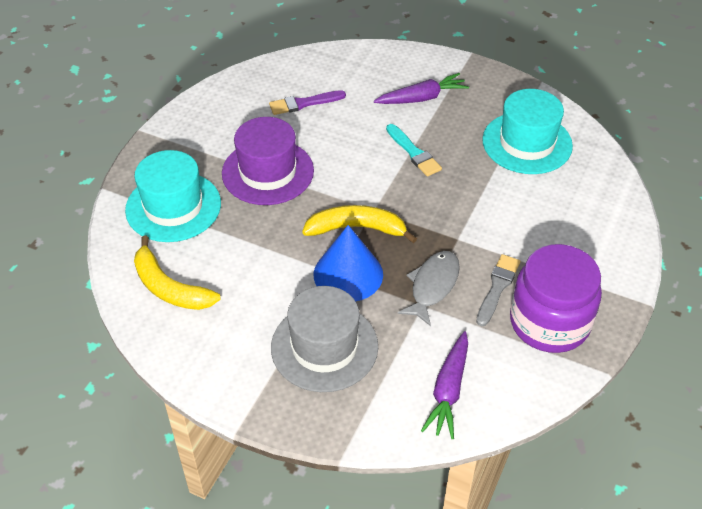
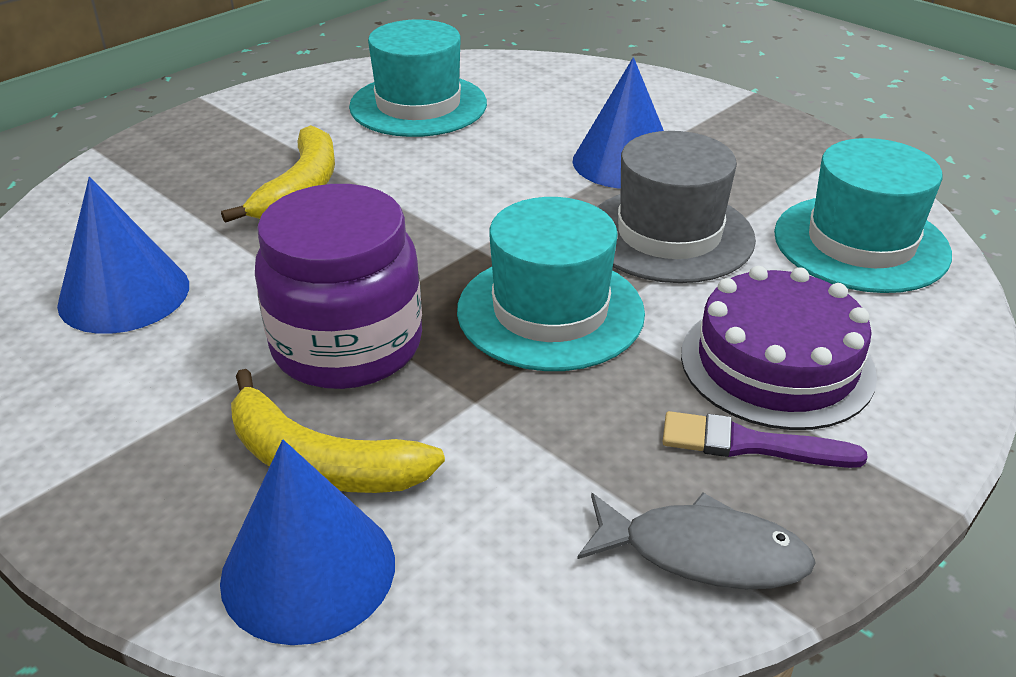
blue cone: 1 -> 3
grey brush: 1 -> 0
purple cake: 0 -> 1
purple carrot: 2 -> 0
purple hat: 1 -> 0
turquoise brush: 1 -> 0
turquoise hat: 2 -> 3

